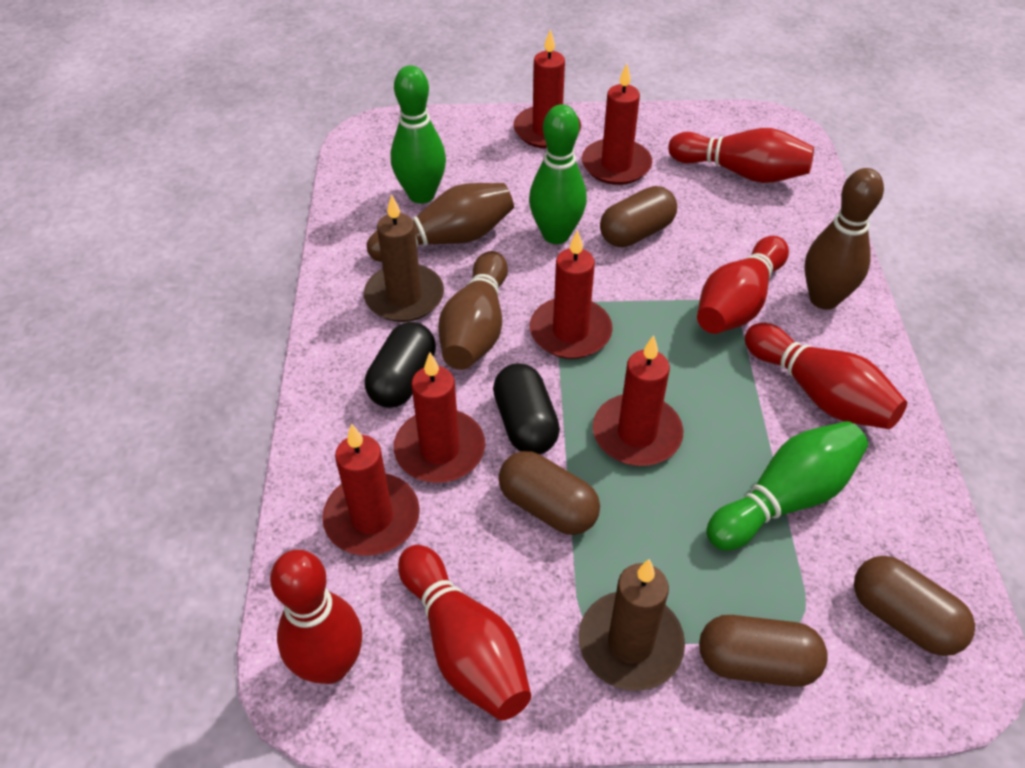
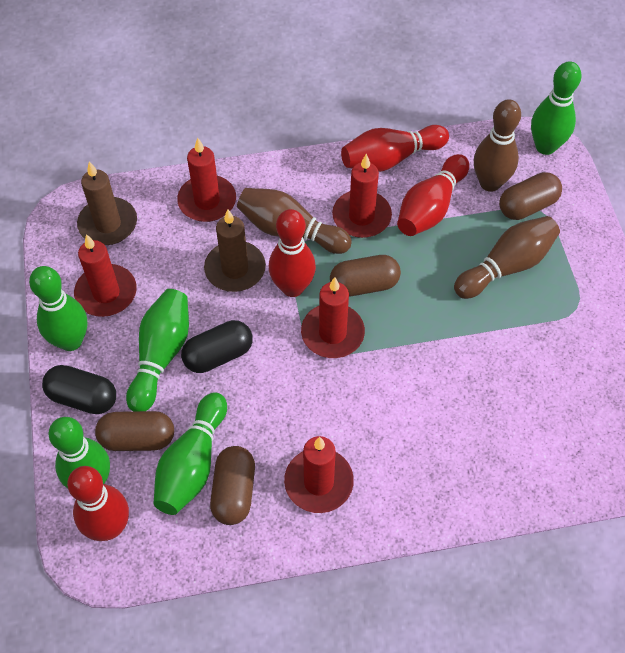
green bowling pin: 3 -> 5
red bowling pin: 5 -> 4
red candle: 6 -> 5

